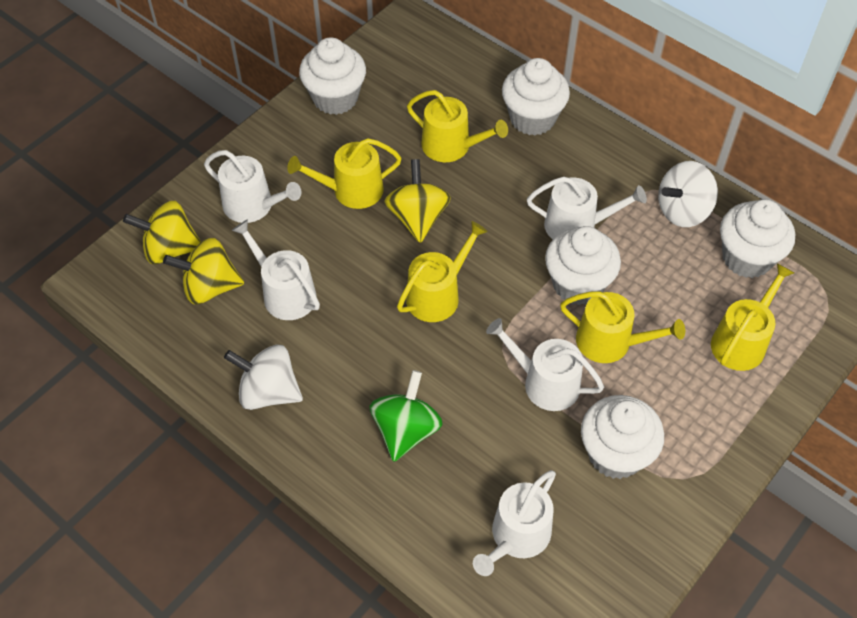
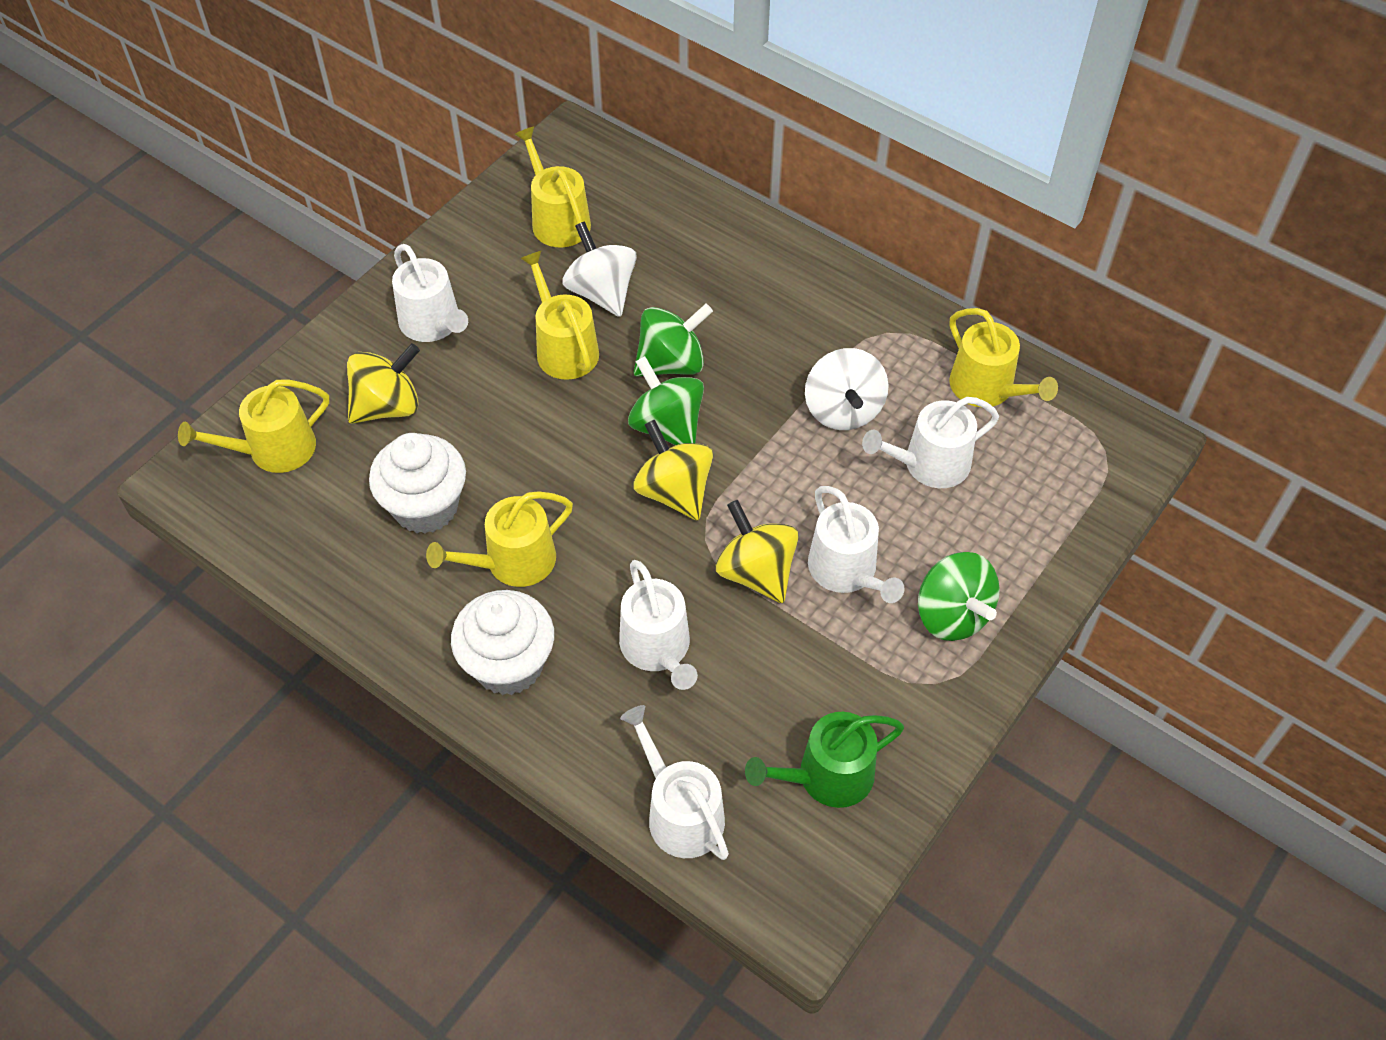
green spinning top: 1 -> 3
green watering can: 0 -> 1
white cupcake: 5 -> 2

